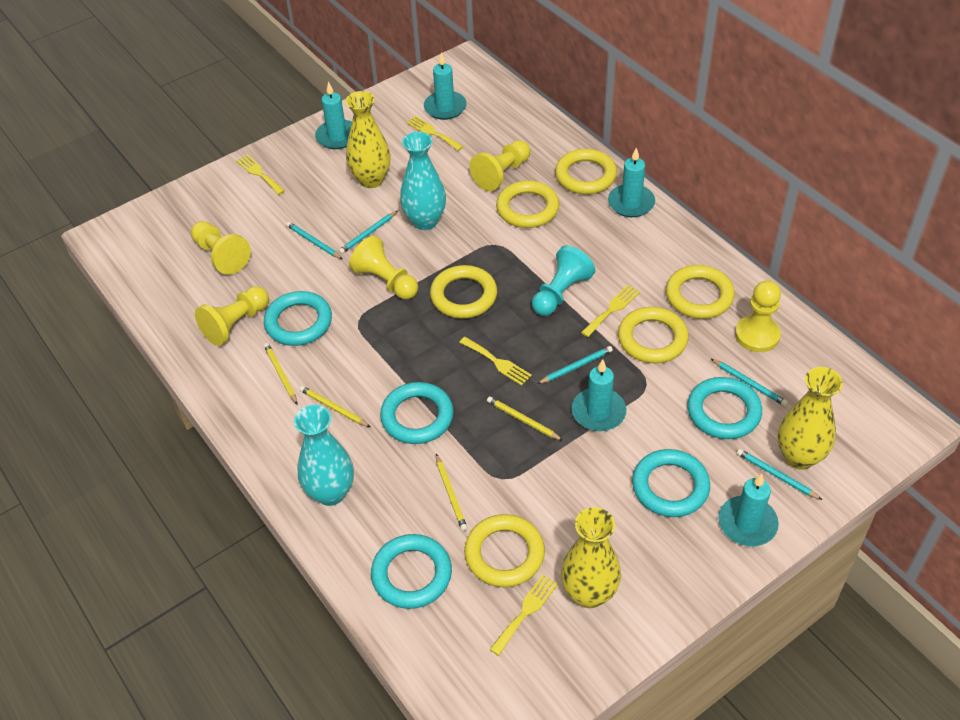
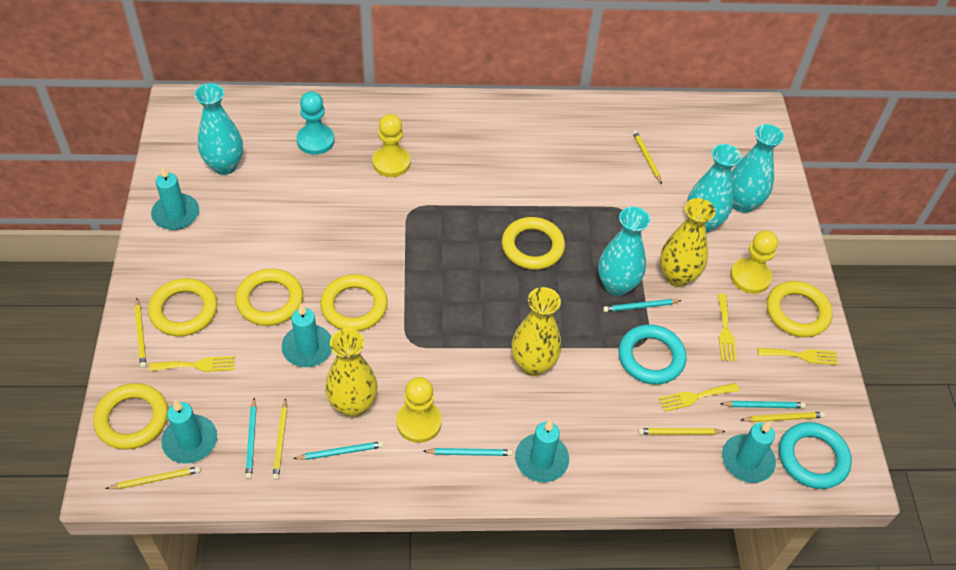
turquoise ring: 5 -> 2
turquoise vase: 2 -> 4
yellow fork: 5 -> 4
yellow pawn: 5 -> 3
yellow pencil: 4 -> 6

